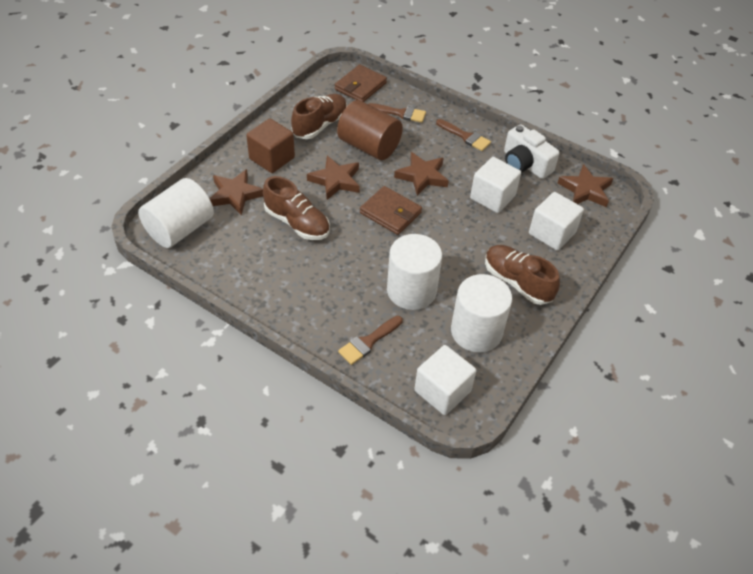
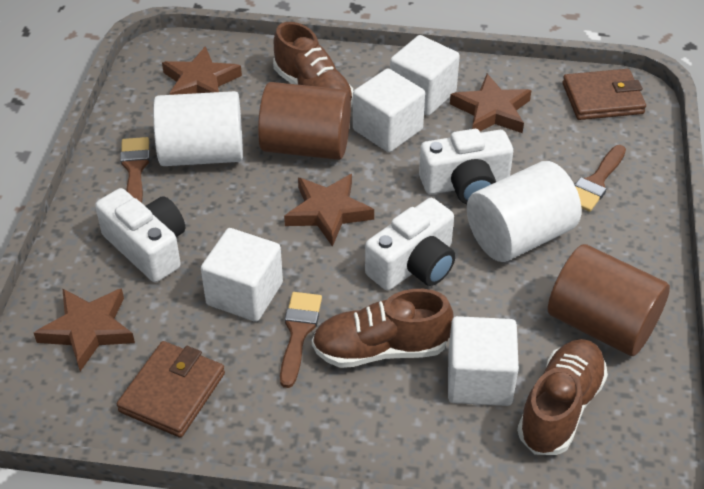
brown cube: 1 -> 0
brown cylinder: 1 -> 2
white camera: 1 -> 3
white cube: 3 -> 4
white cylinder: 3 -> 2

